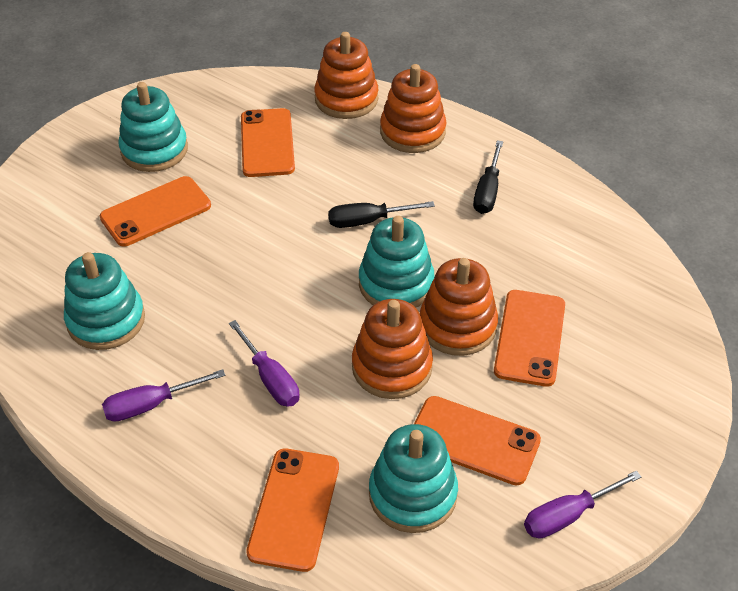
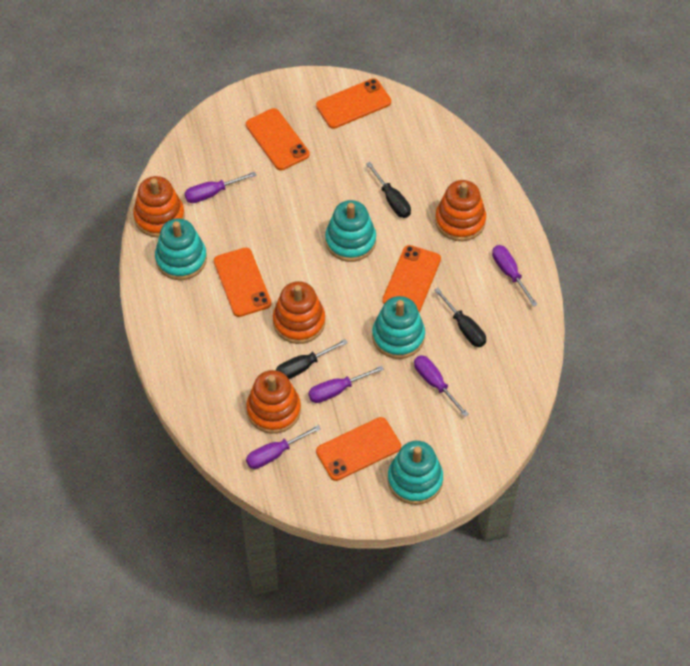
black screwdriver: 2 -> 3
purple screwdriver: 3 -> 5

